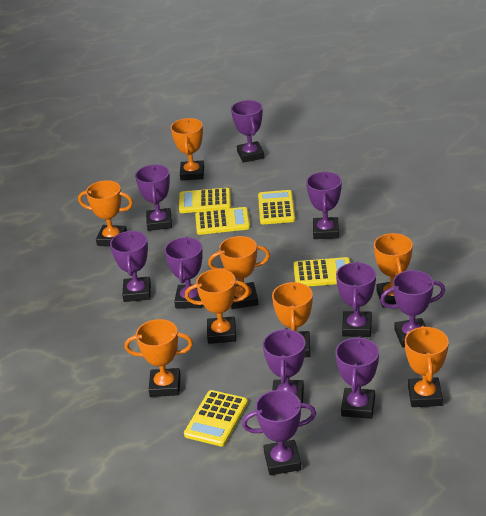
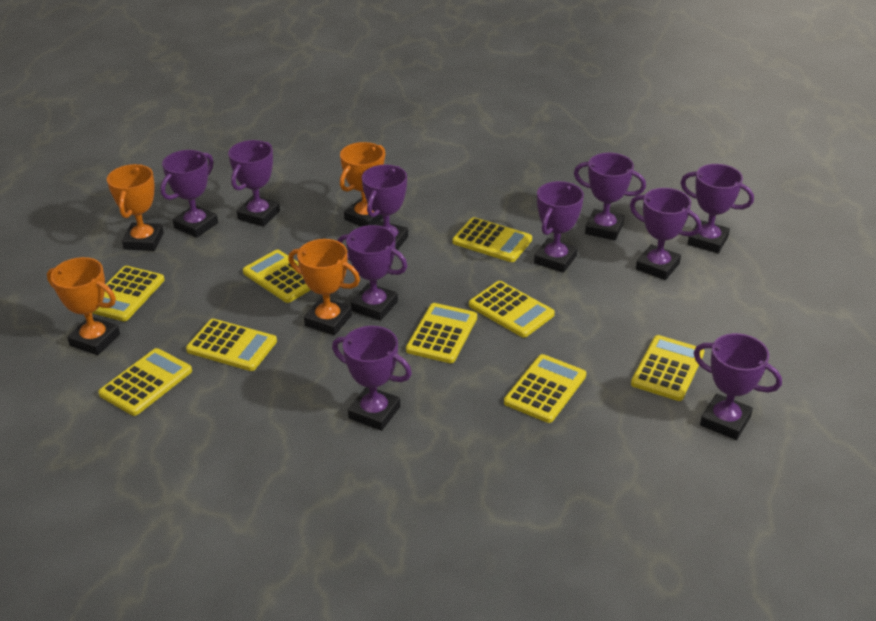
orange trophy: 8 -> 4
yellow calculator: 5 -> 9

